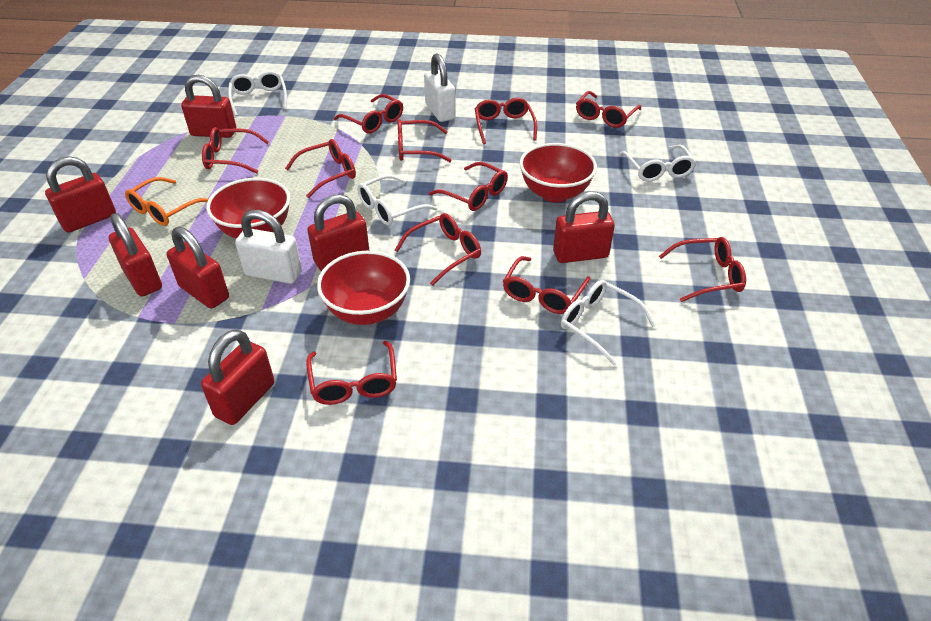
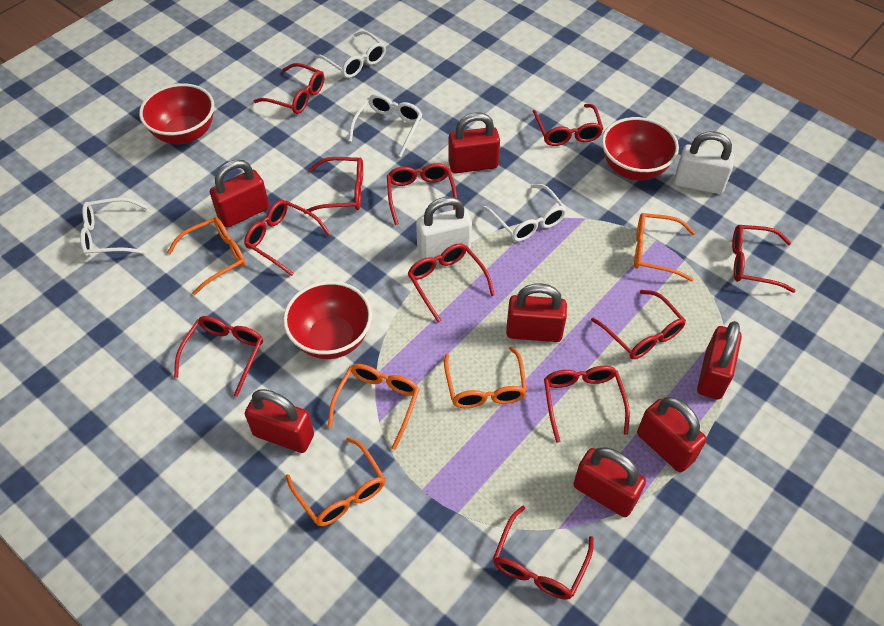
orange glasses: 1 -> 5

